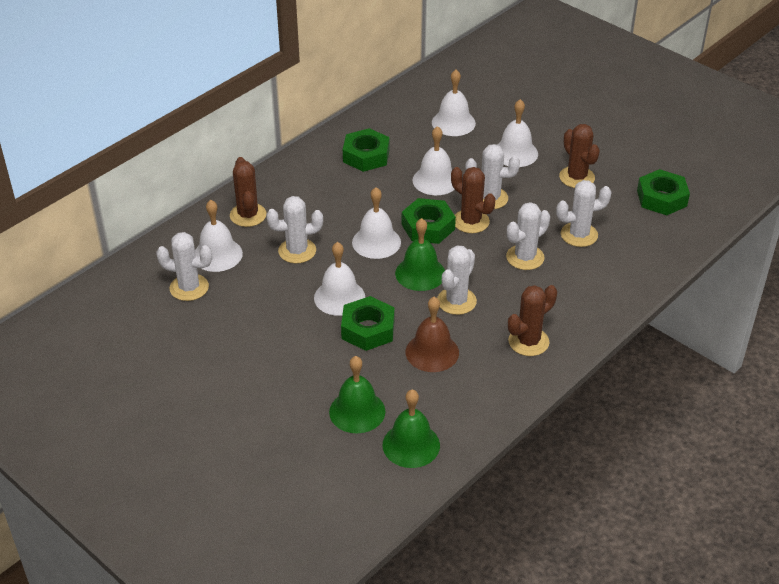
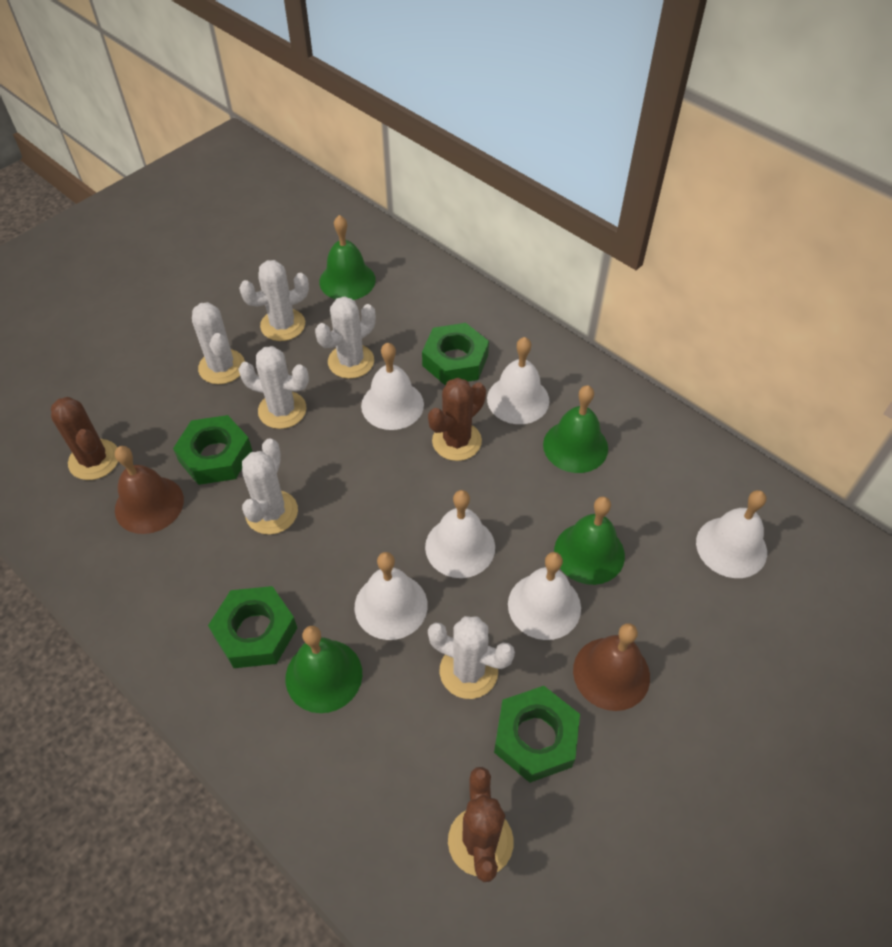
brown bell: 1 -> 2
brown cactus: 4 -> 3
green bell: 3 -> 4

